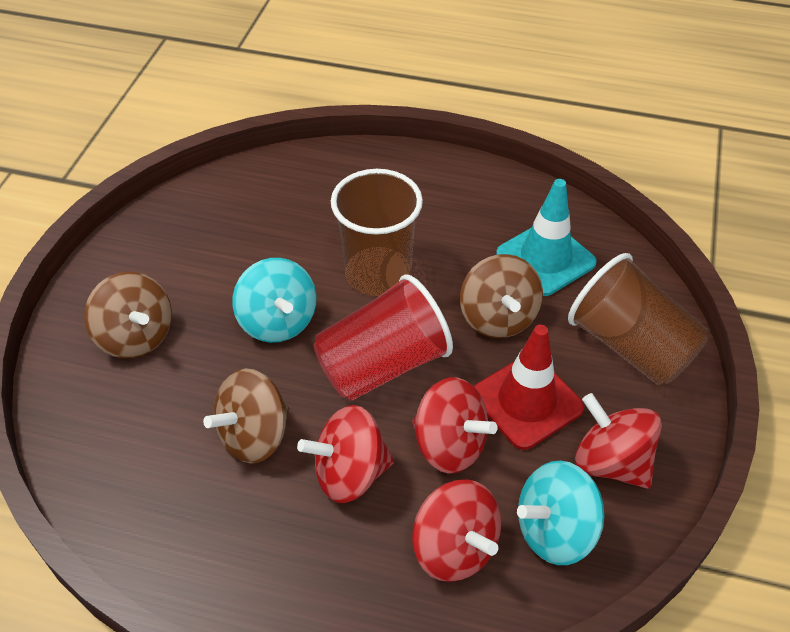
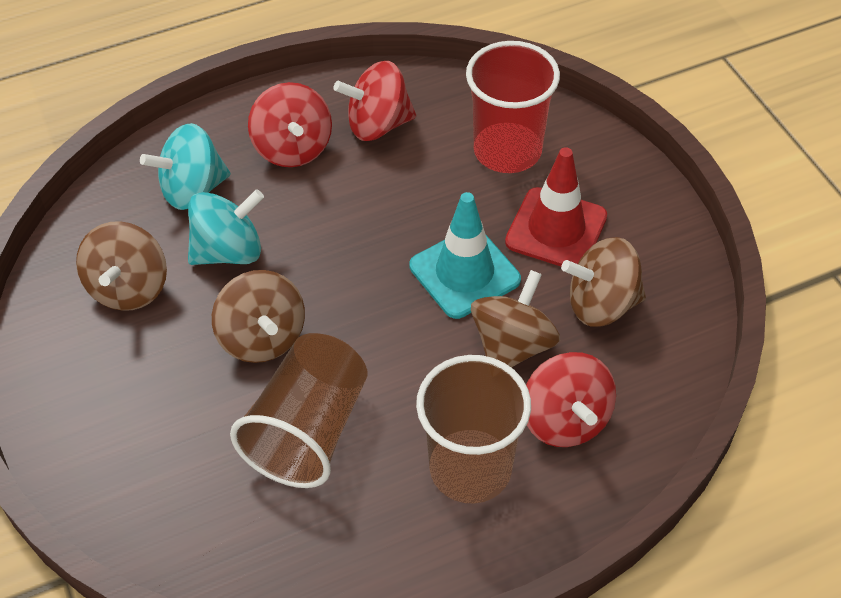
brown spinning top: 3 -> 4
red spinning top: 4 -> 3

